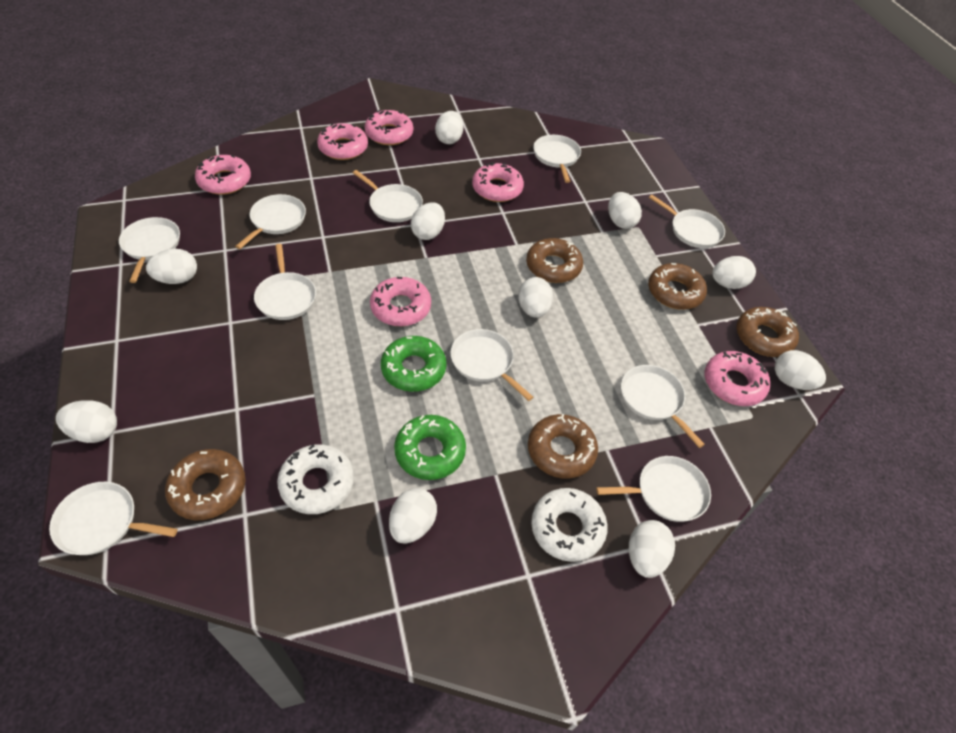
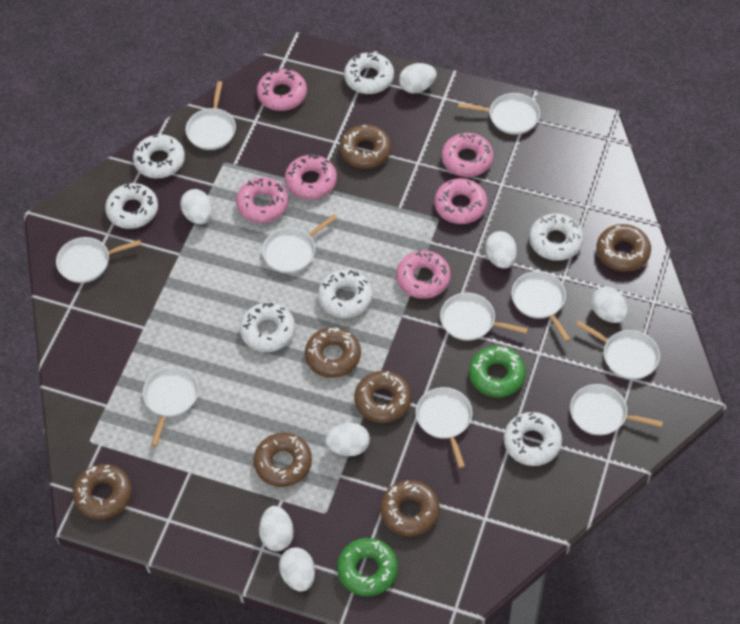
brown donut: 5 -> 7
white donut: 2 -> 7
white egg: 10 -> 7

